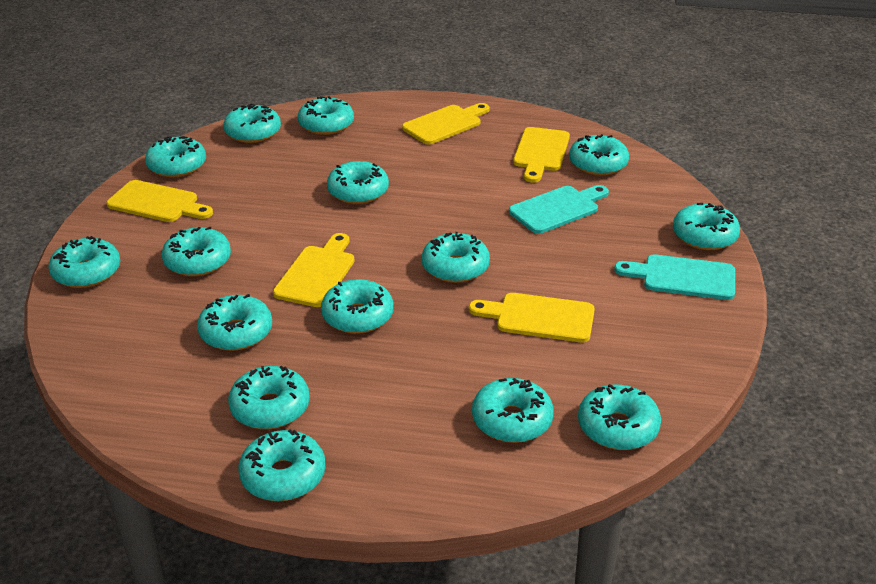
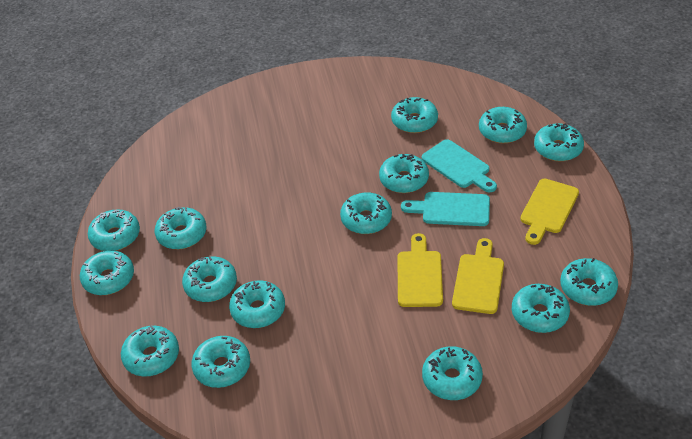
yellow cutting board: 5 -> 3

